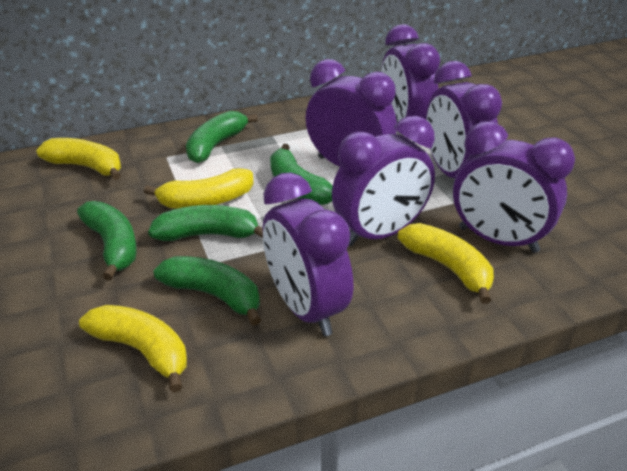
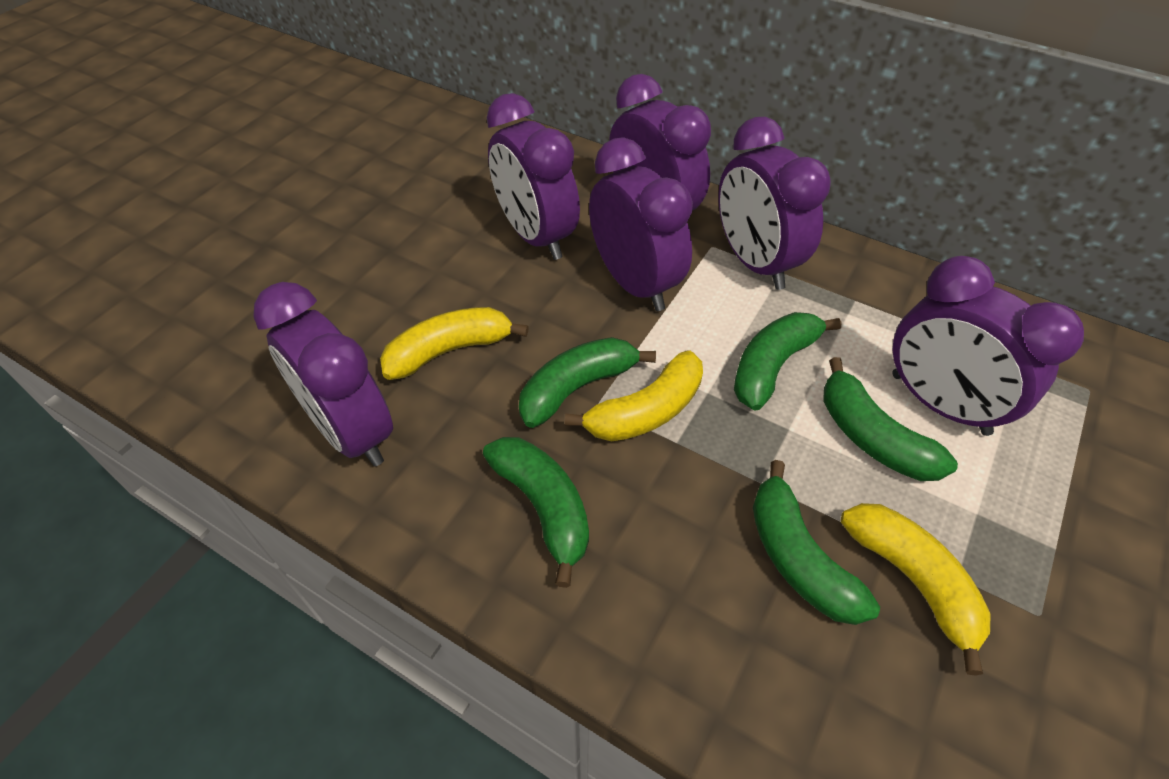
yellow banana: 4 -> 3

